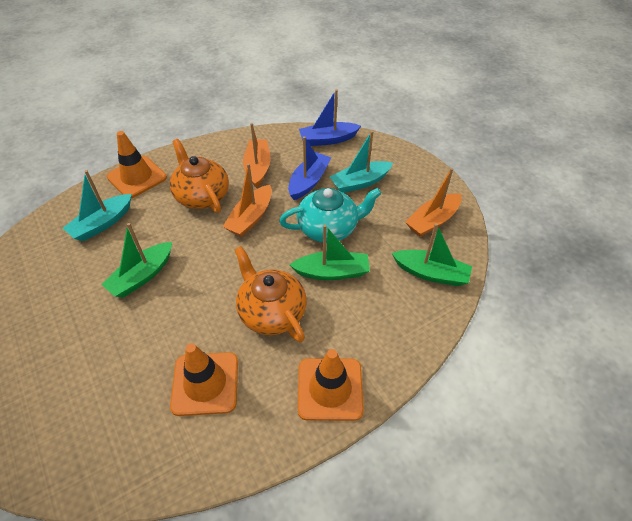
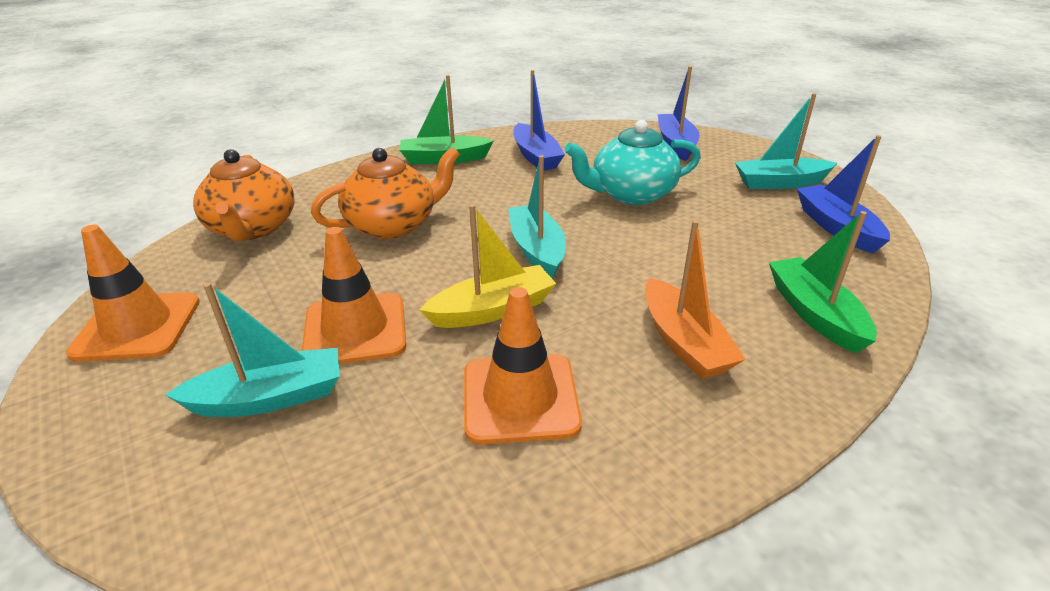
blue boat: 2 -> 3
green boat: 3 -> 2
orange boat: 3 -> 1
turquoise boat: 2 -> 3
yellow boat: 0 -> 1

